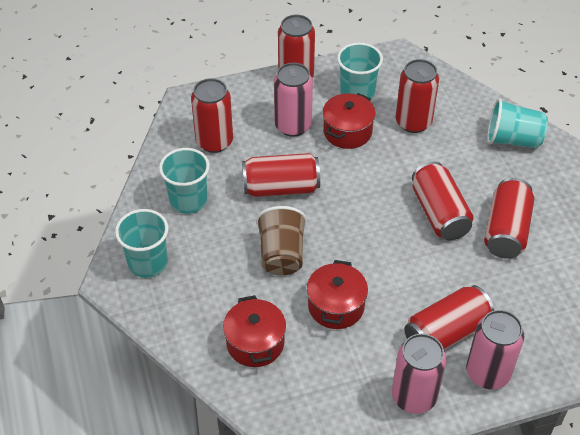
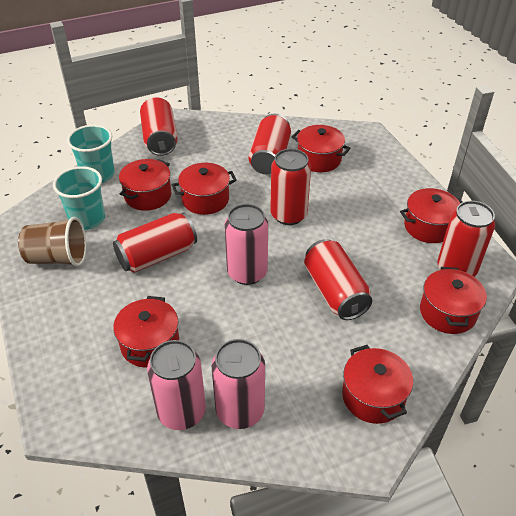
red can: 7 -> 6
red pot: 3 -> 7
turquoise cup: 4 -> 2

